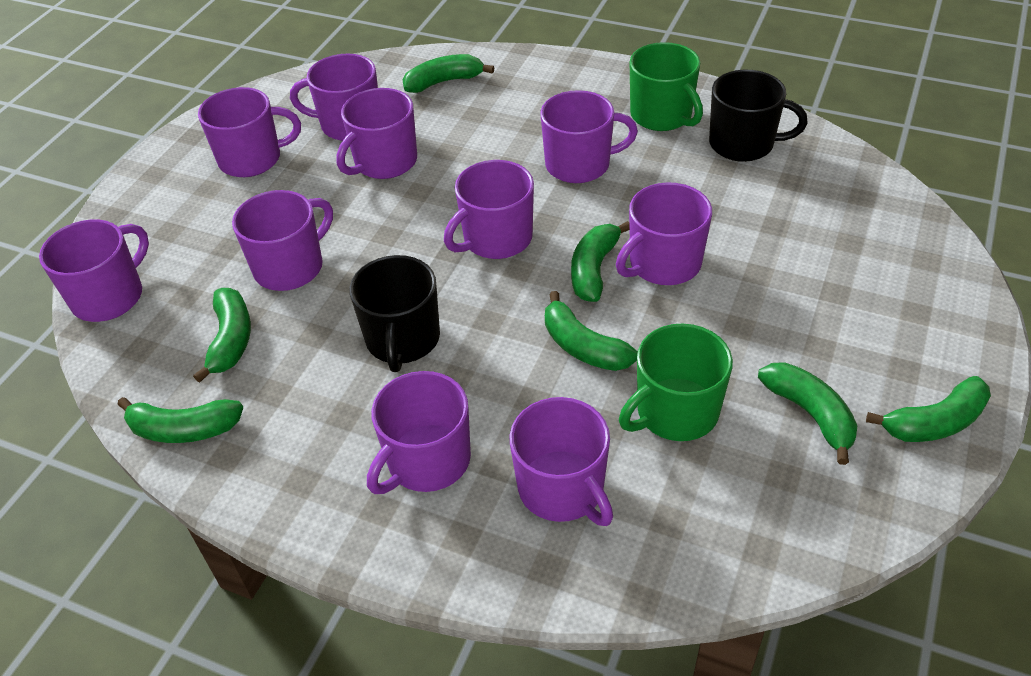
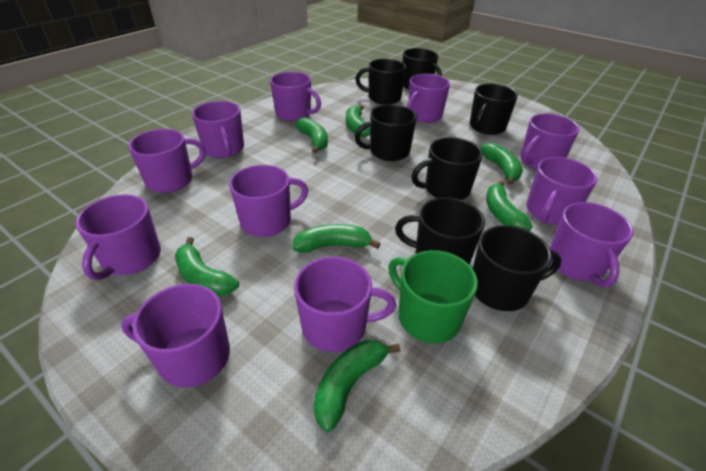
black mug: 2 -> 7
green mug: 2 -> 1
purple mug: 10 -> 11

